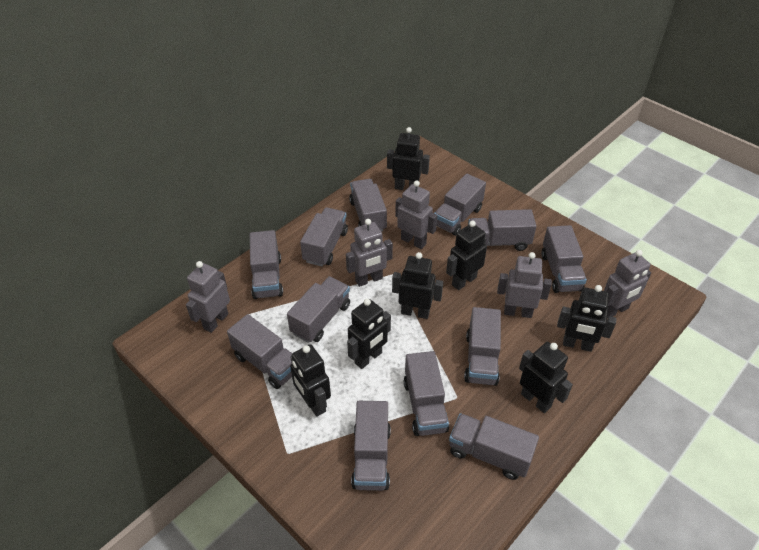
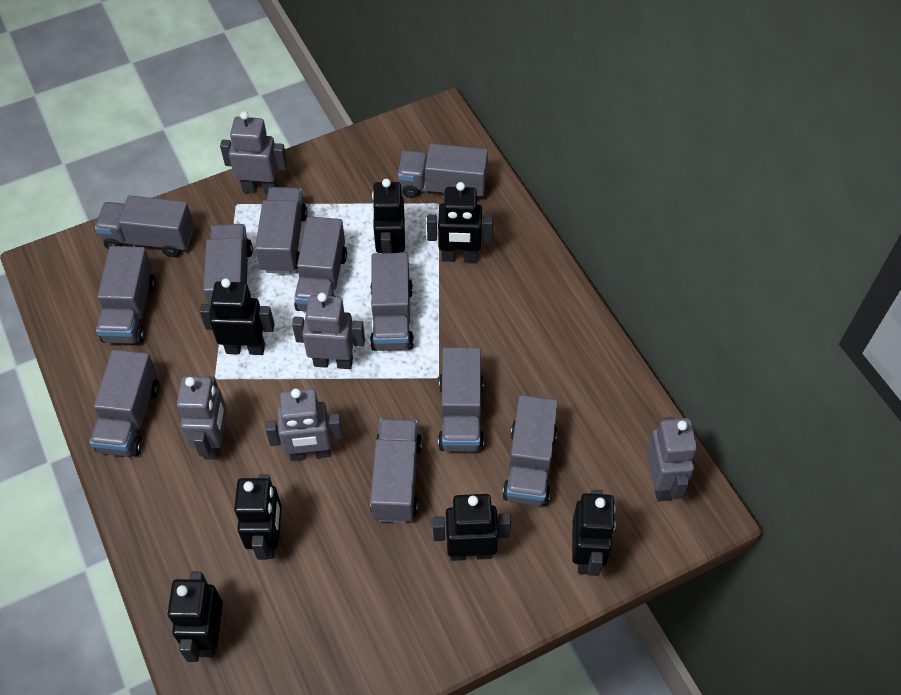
grey truck: 12 -> 11

